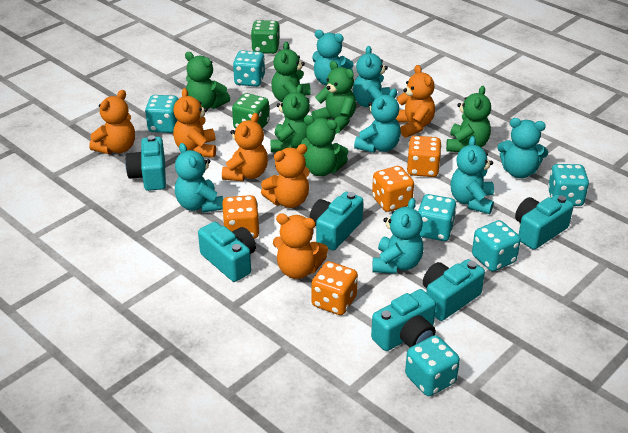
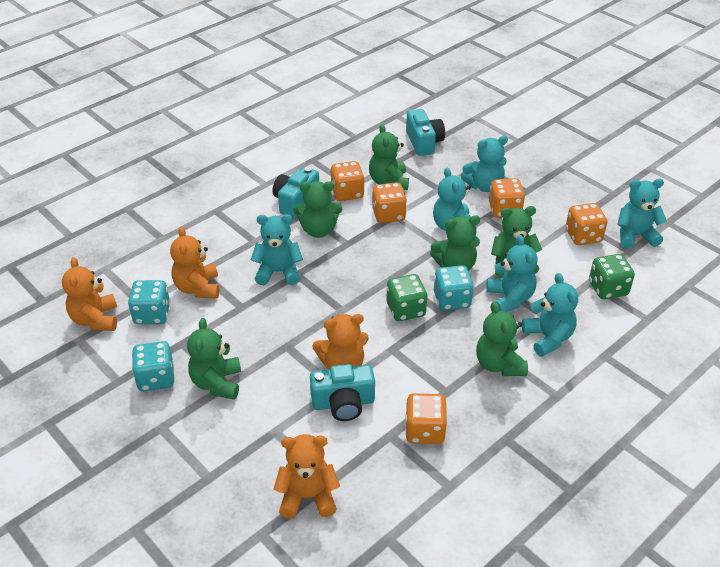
orange dice: 4 -> 5
orange teddy bear: 6 -> 4
turquoise camera: 6 -> 3
turquoise dice: 6 -> 3
turquoise teddy bear: 7 -> 6

